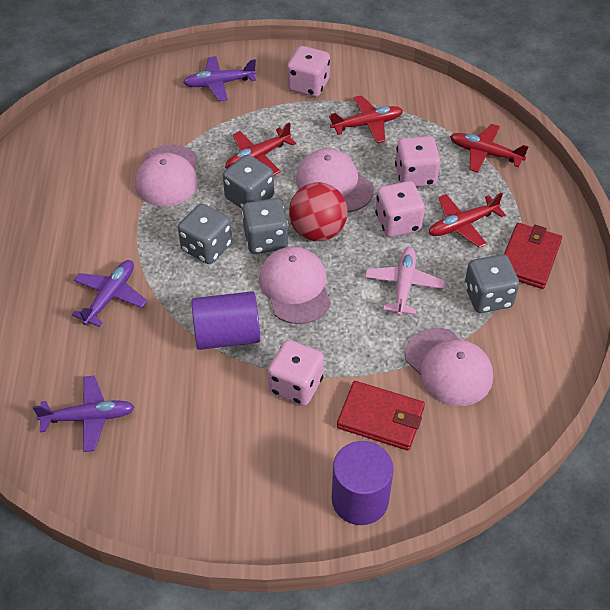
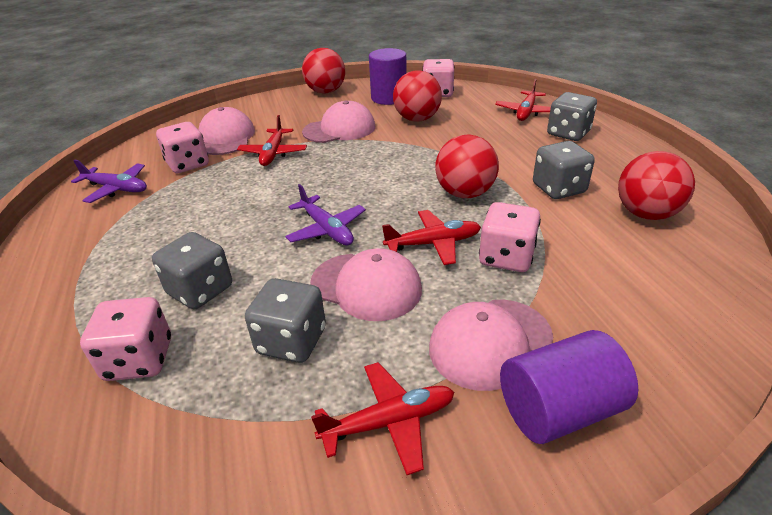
pink plane: 1 -> 0
purple plane: 3 -> 2
red ball: 1 -> 4
red wallet: 2 -> 0

